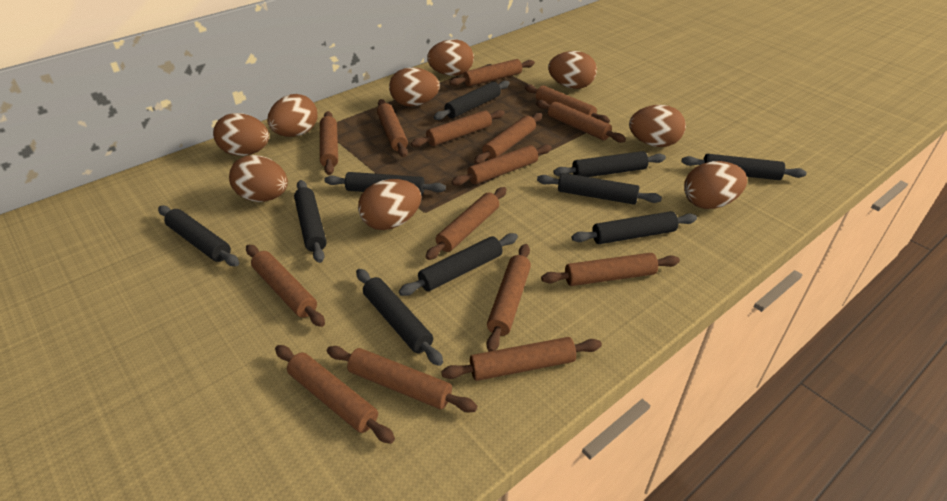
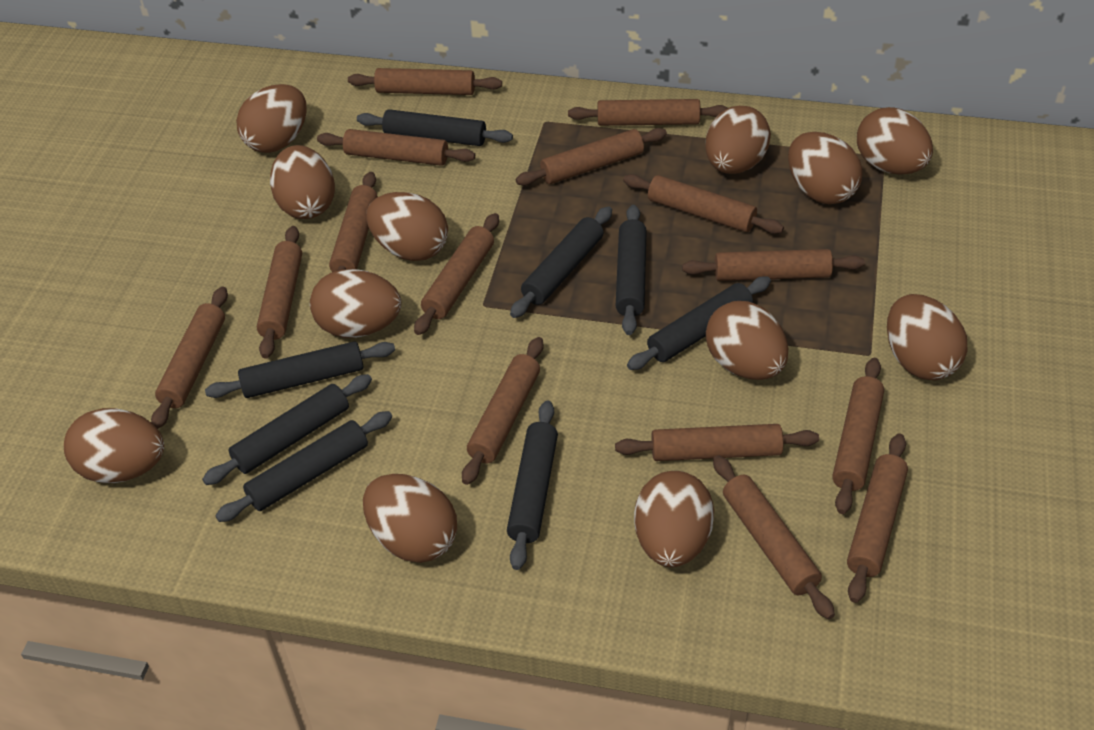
black rolling pin: 10 -> 8
brown egg: 9 -> 12

